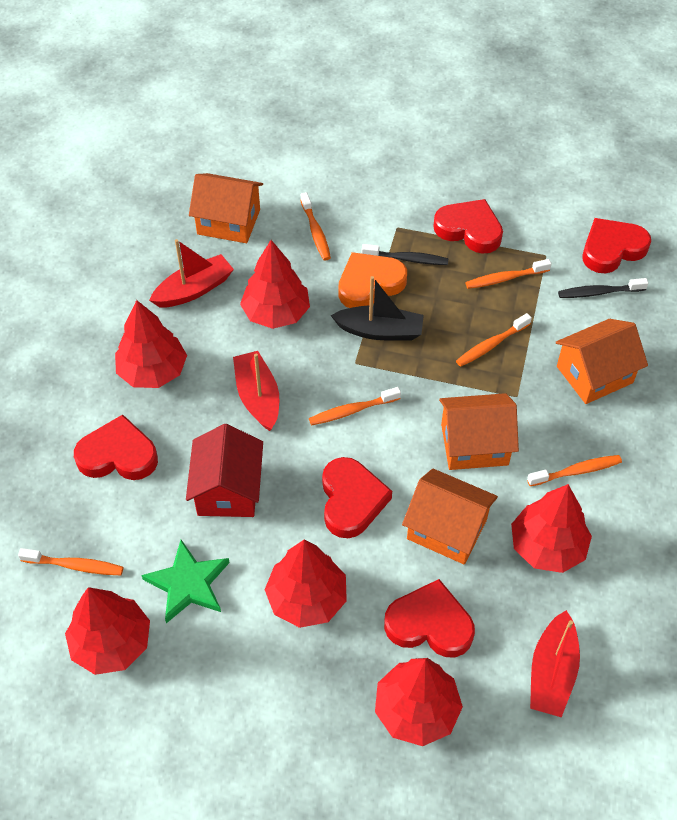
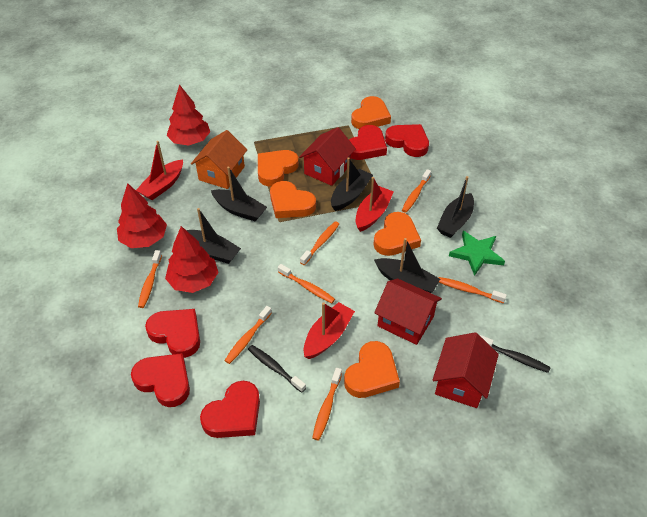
black boat: 1 -> 5
orange heart: 1 -> 5
orange house: 4 -> 1
orange toothbrush: 6 -> 7
red house: 1 -> 3
red tree: 6 -> 3

